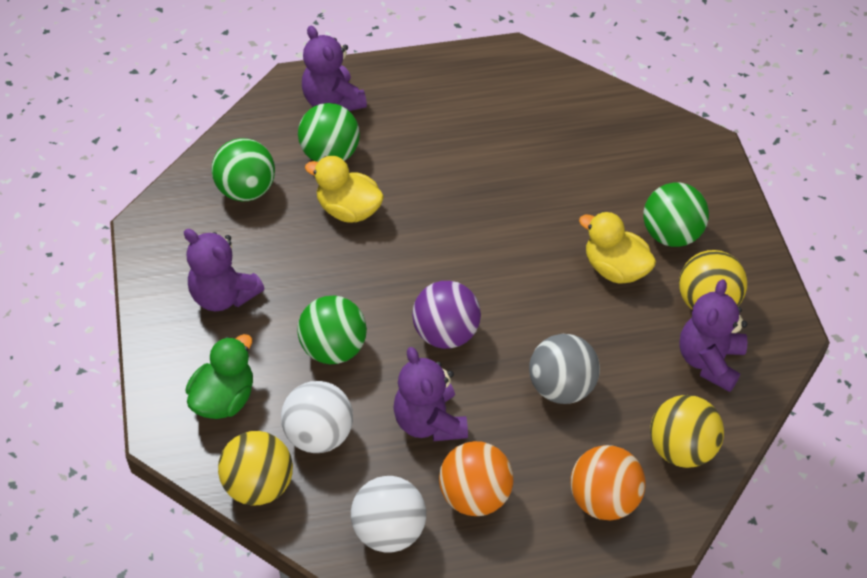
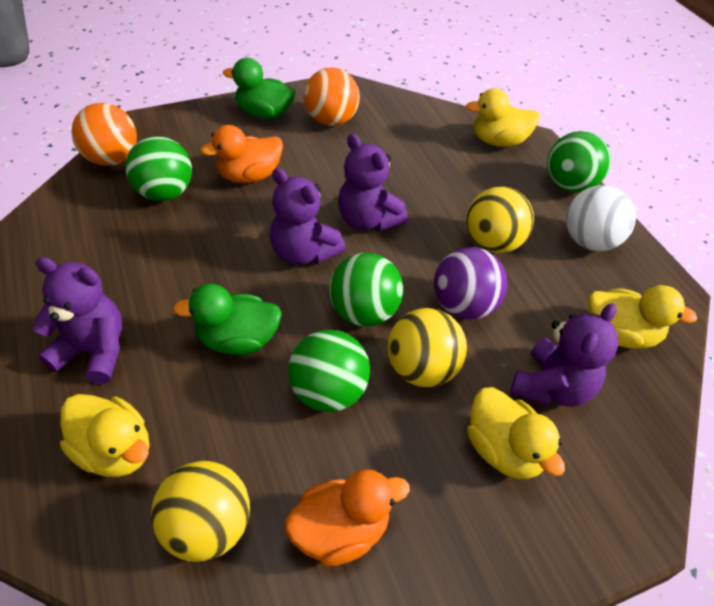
green duck: 1 -> 2
grey ball: 1 -> 0
orange duck: 0 -> 2
white ball: 2 -> 1
yellow duck: 2 -> 4

